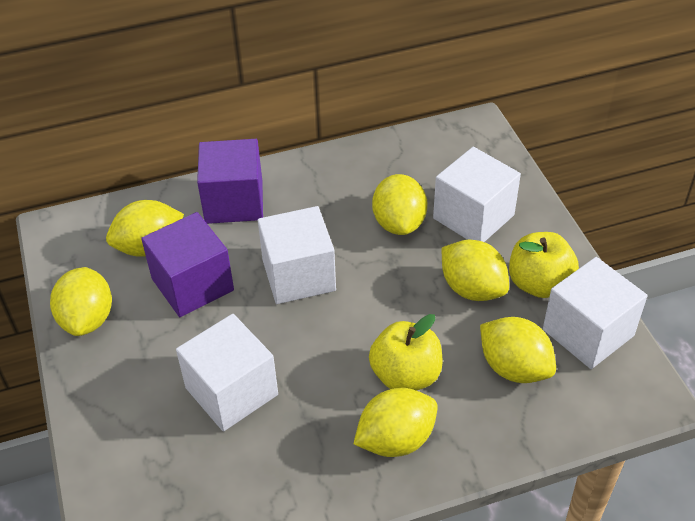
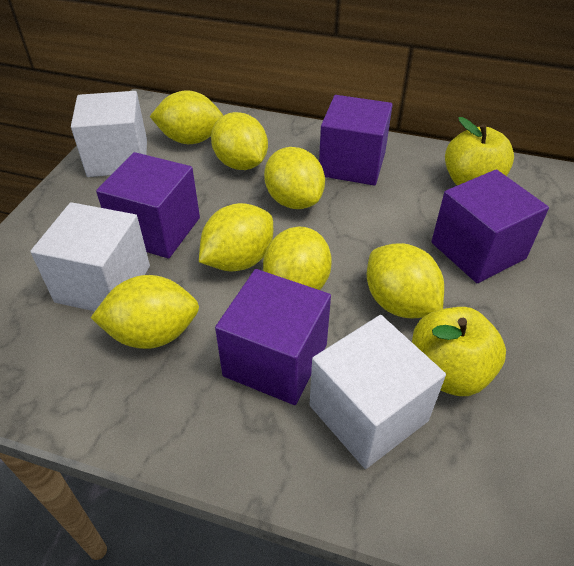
purple cube: 2 -> 4
white cube: 4 -> 3
yellow lemon: 6 -> 7

